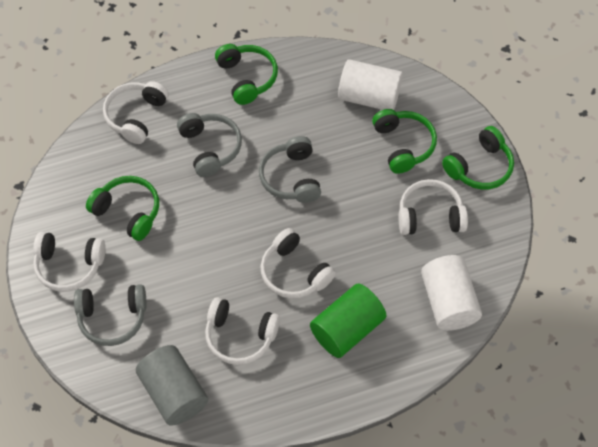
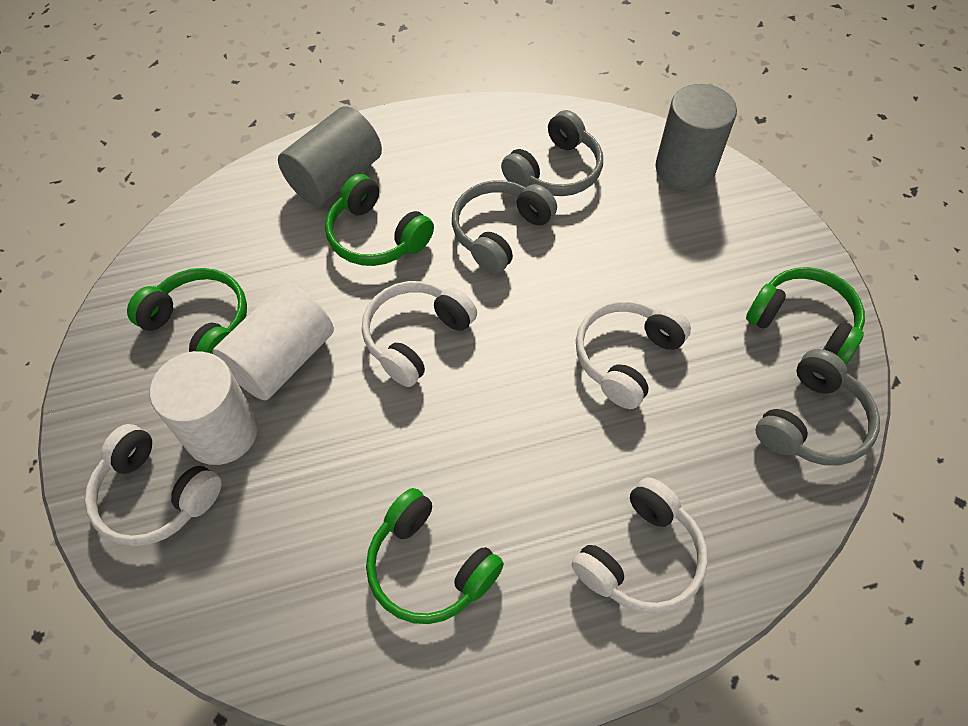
green cylinder: 1 -> 0
grey cylinder: 1 -> 2
white headphones: 5 -> 4

